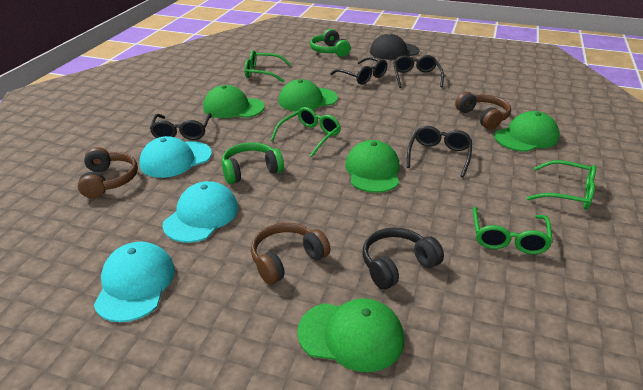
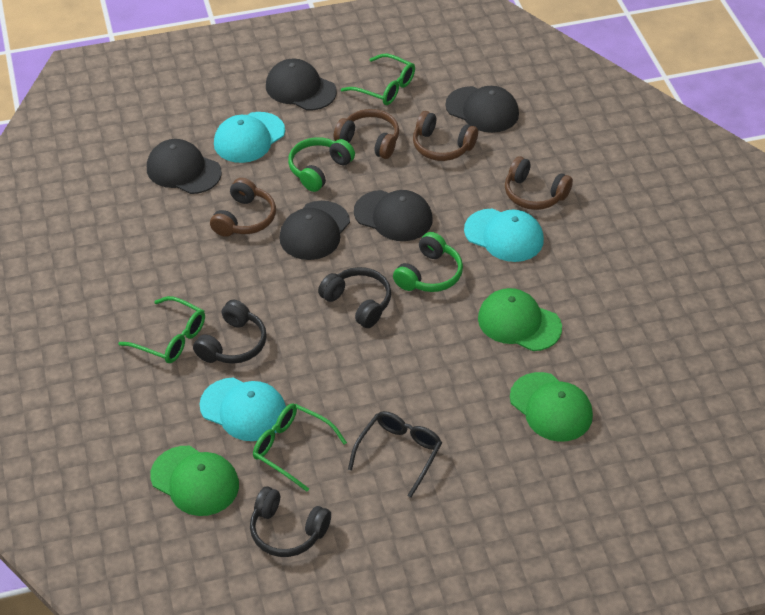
black cap: 1 -> 5
black glasses: 4 -> 1
black headphones: 1 -> 3
brown headphones: 3 -> 4
green cap: 5 -> 3
green glasses: 4 -> 3

